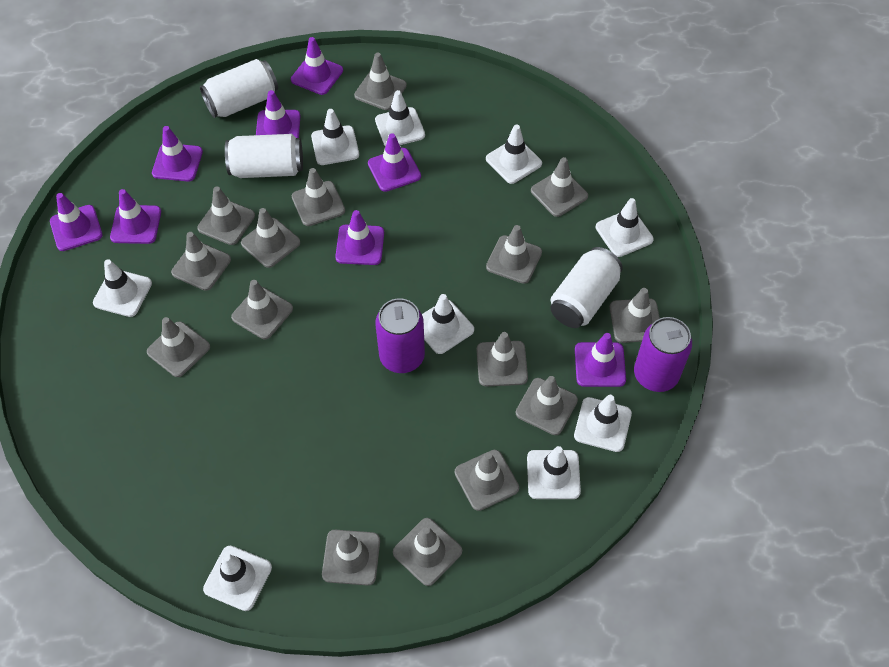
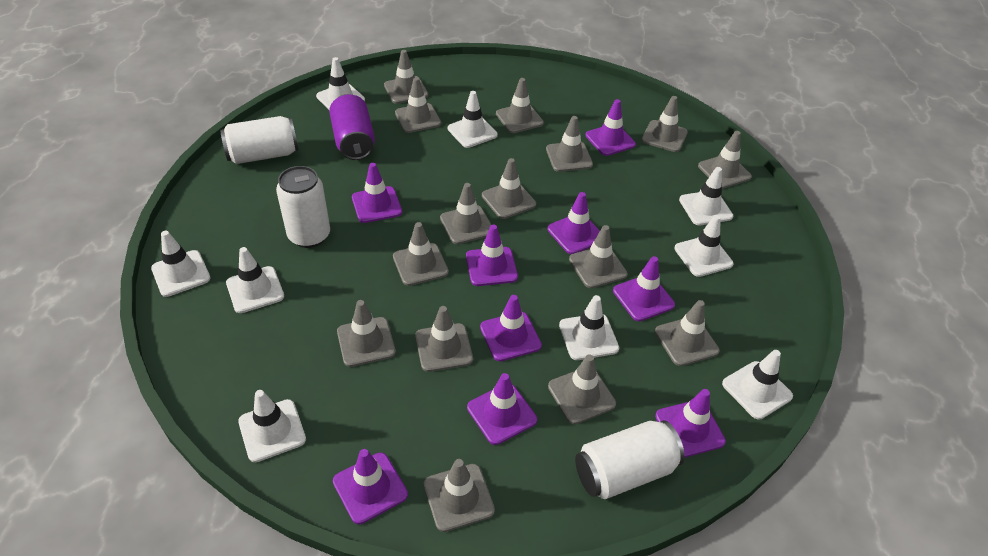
purple can: 2 -> 1
purple traffic cone: 8 -> 9

